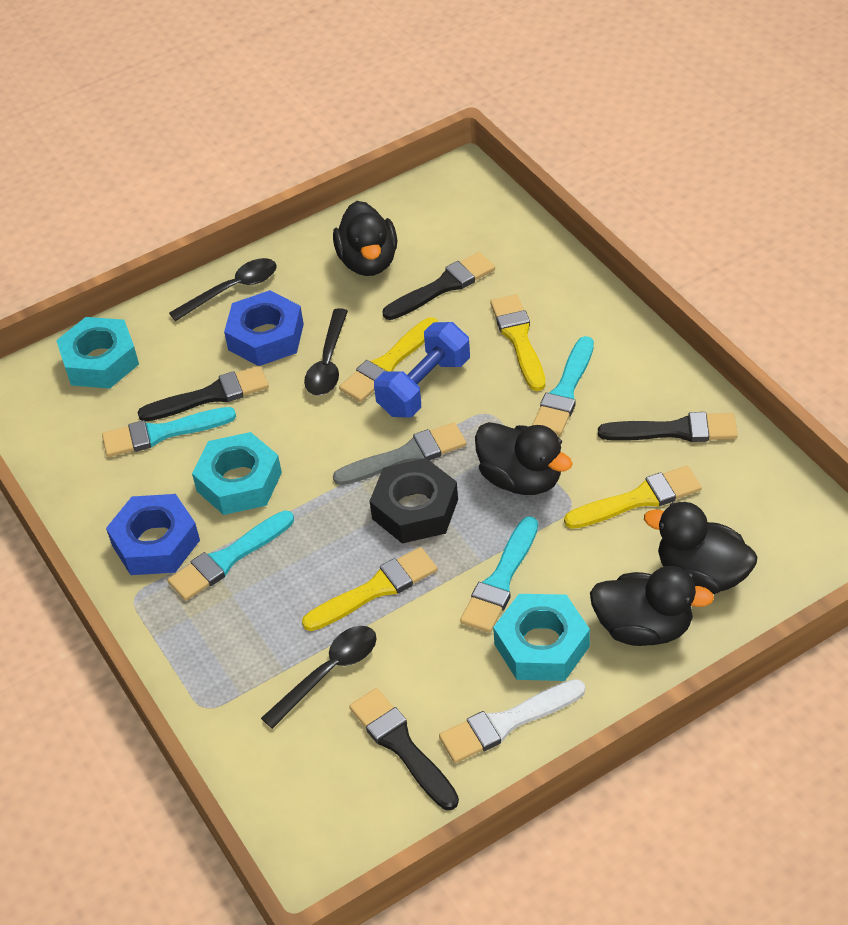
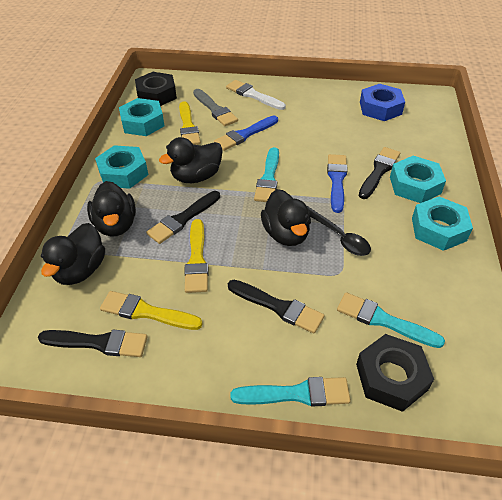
black nut: 1 -> 2
black spoon: 3 -> 1
blue brush: 0 -> 2
blue dumbbell: 1 -> 0
blue nut: 2 -> 1
turquoise brush: 4 -> 3
turquoise nut: 3 -> 4
yellow brush: 4 -> 3

